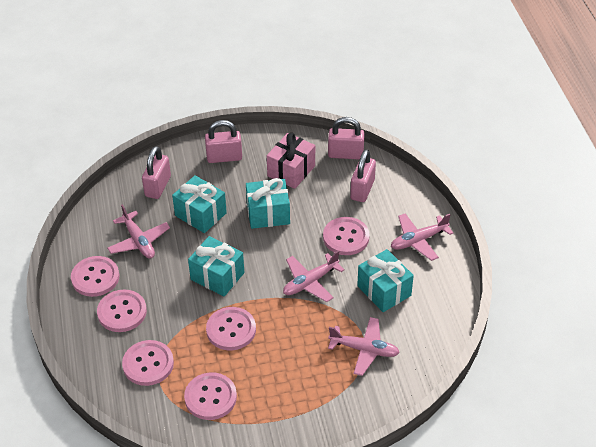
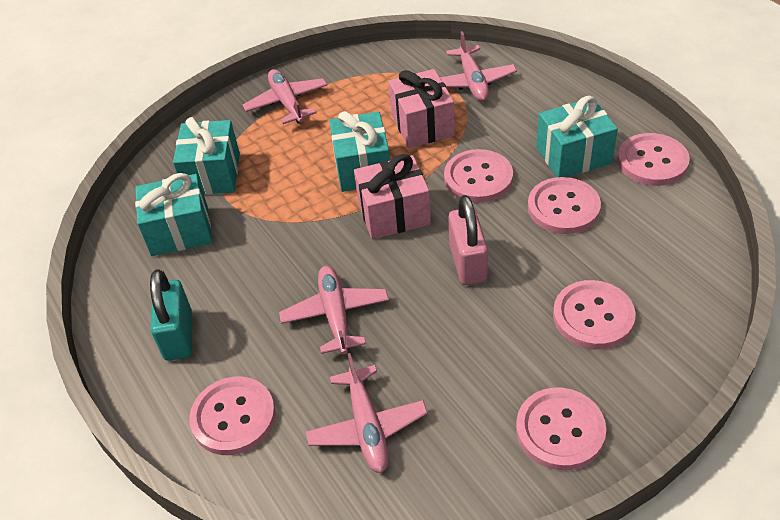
pink gift: 1 -> 2
pink padlock: 4 -> 1
turquoise padlock: 0 -> 1

